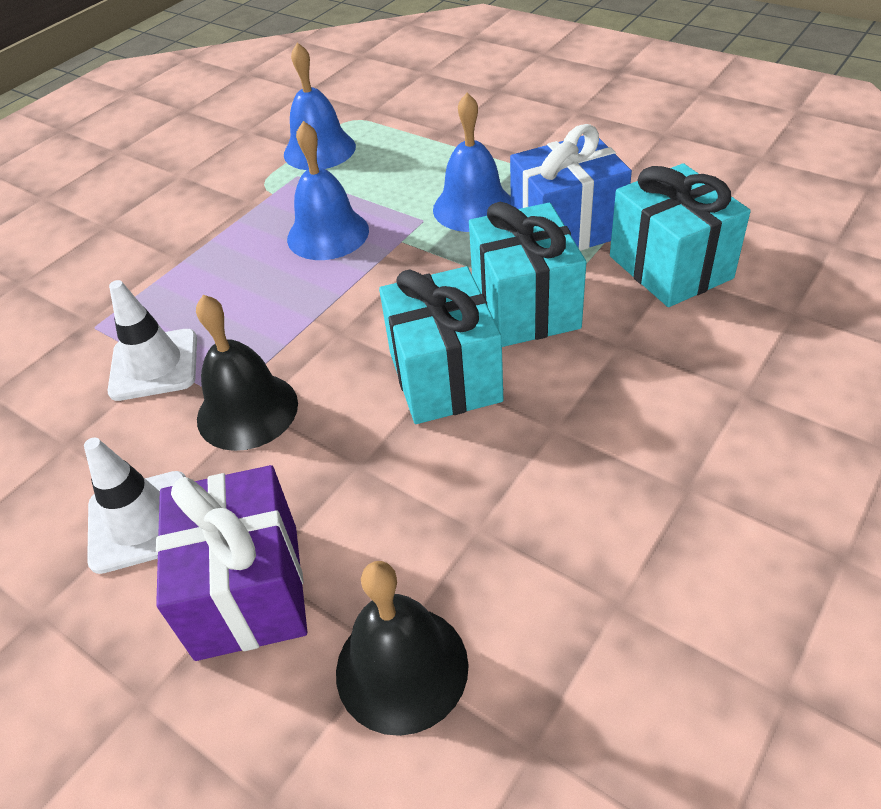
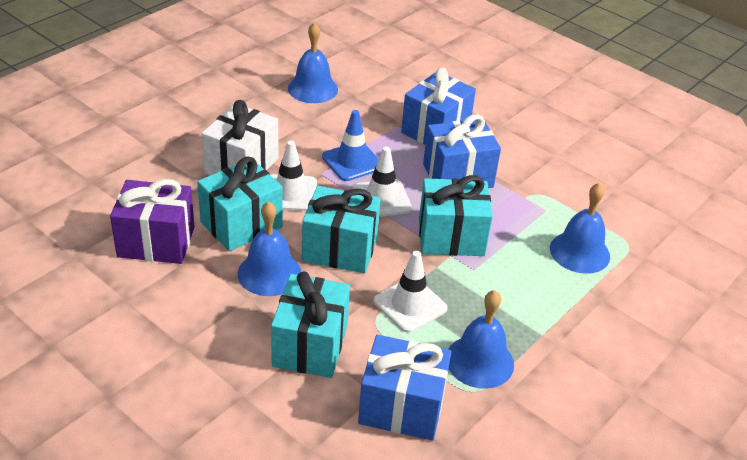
black bell: 2 -> 0
blue bell: 3 -> 4
blue gift: 1 -> 3
blue traffic cone: 0 -> 1
turquoise gift: 3 -> 4
white gift: 0 -> 1
white traffic cone: 2 -> 3

